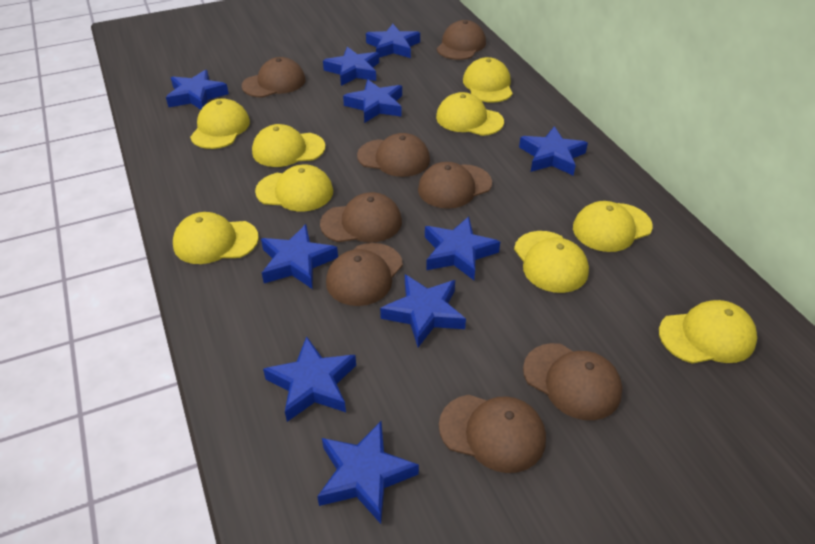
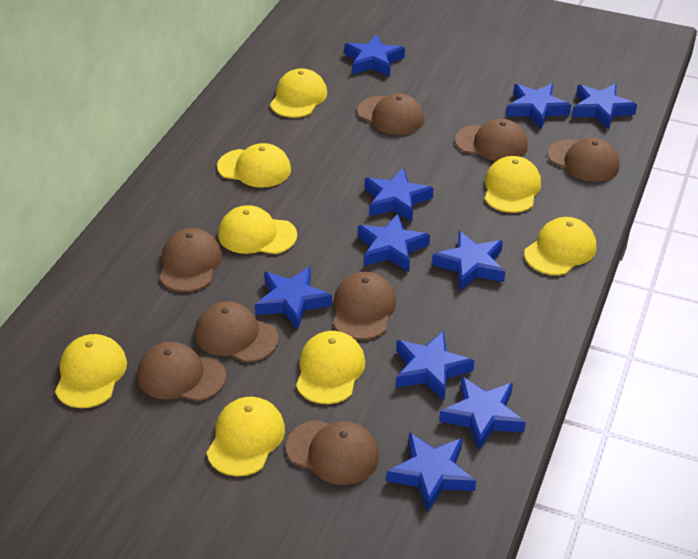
yellow cap: 9 -> 8

